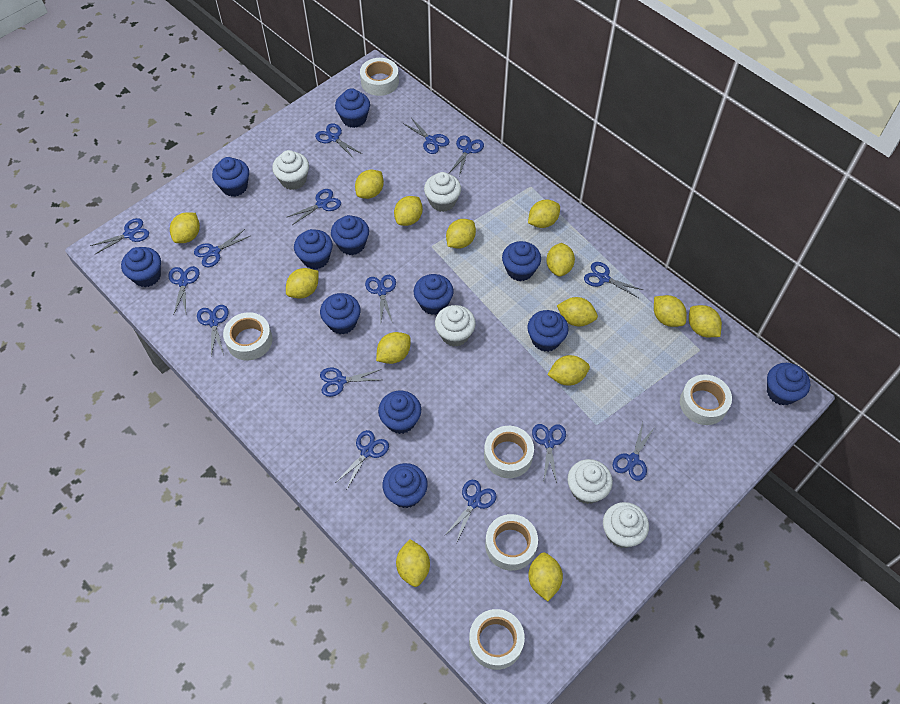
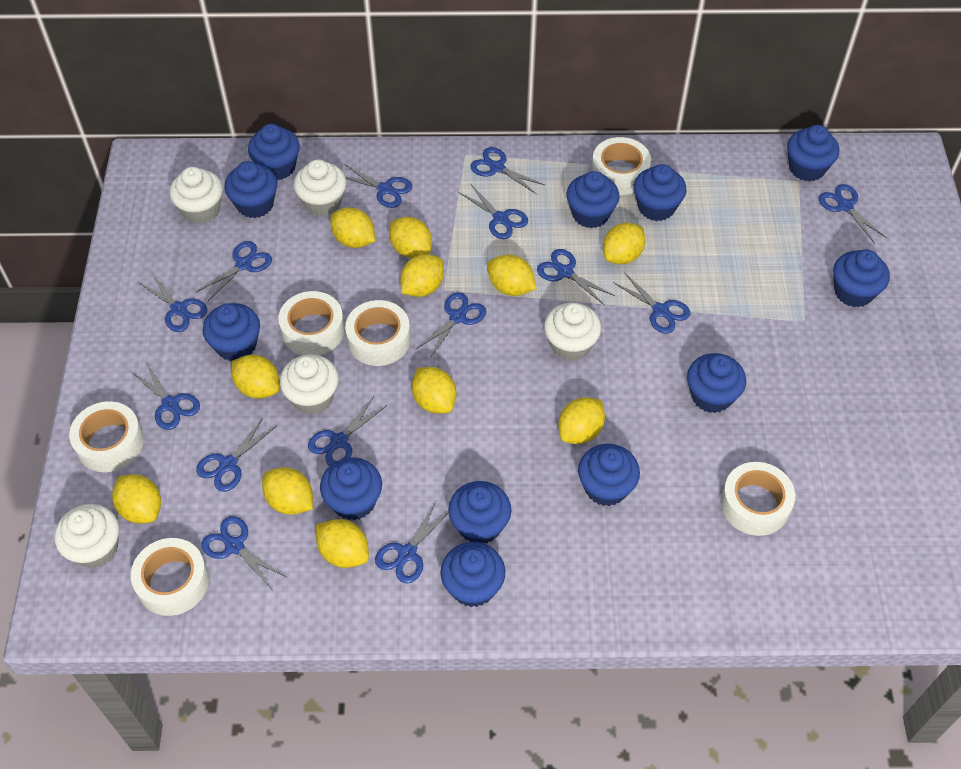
blue scissors: 15 -> 14
yellow lemon: 14 -> 11

